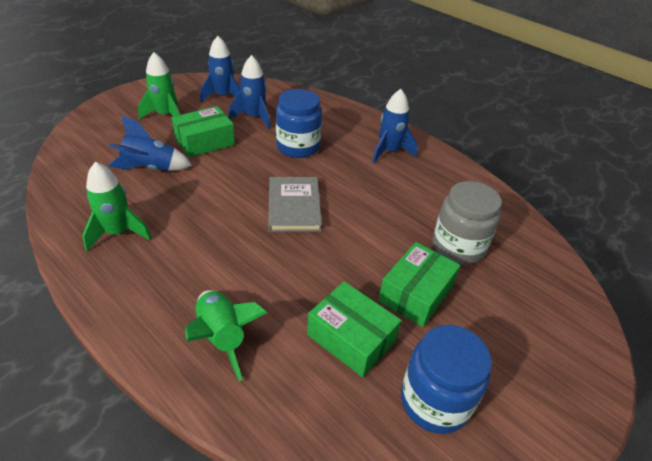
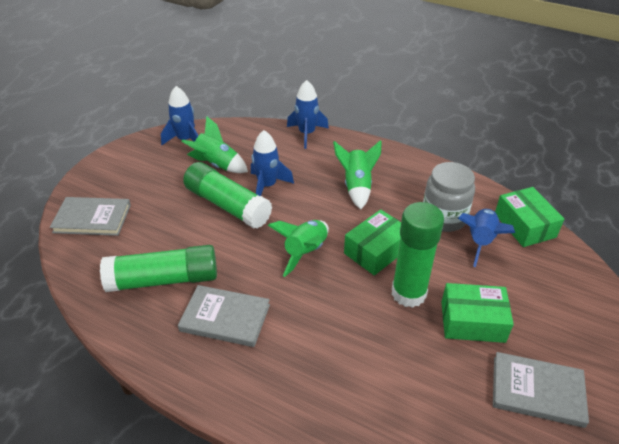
blue jar: 2 -> 0
green glue stick: 0 -> 3
grey book: 1 -> 3

